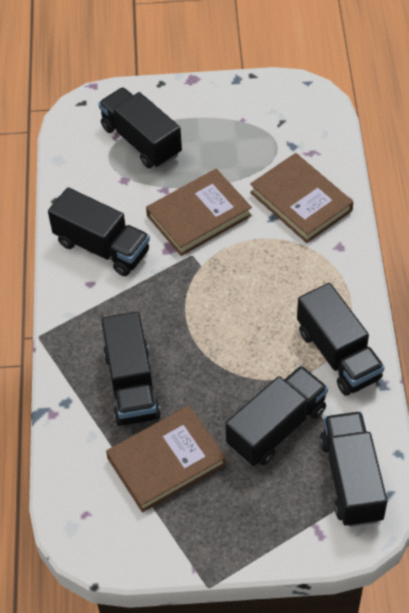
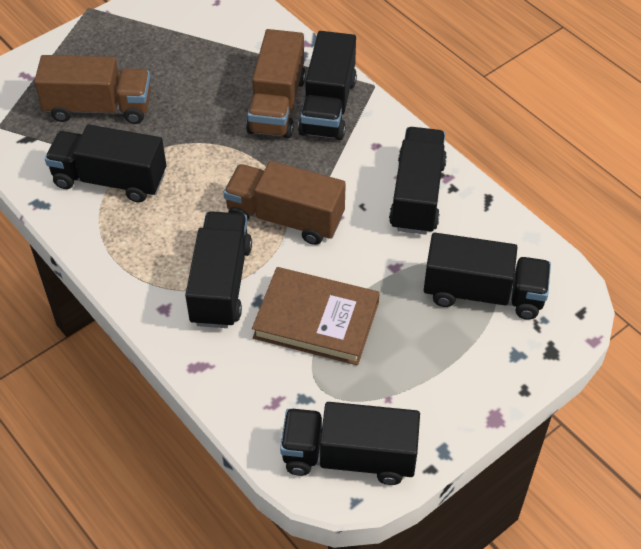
brown book: 3 -> 1
brown truck: 0 -> 3

